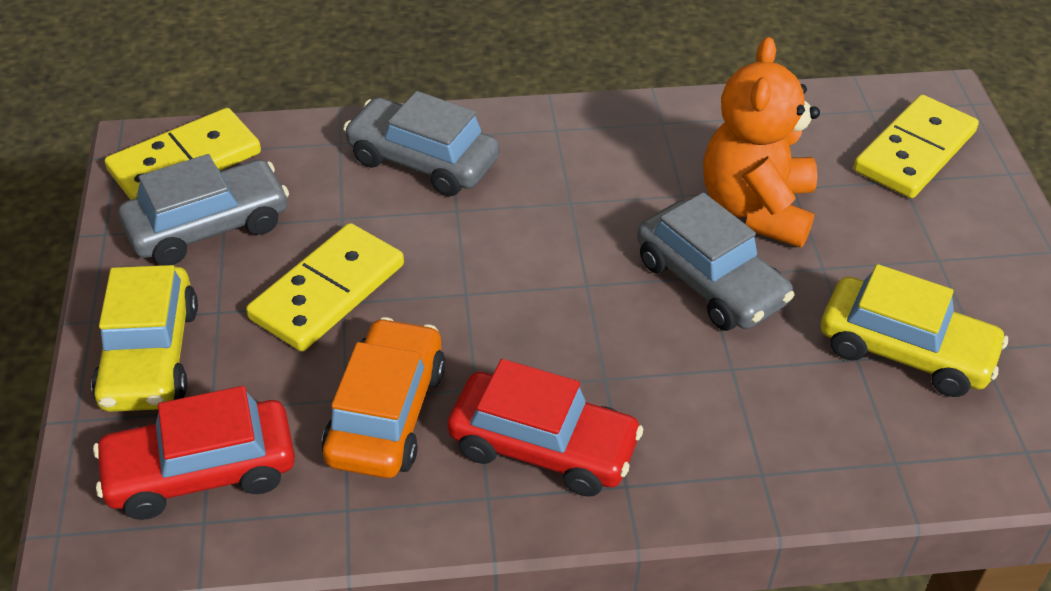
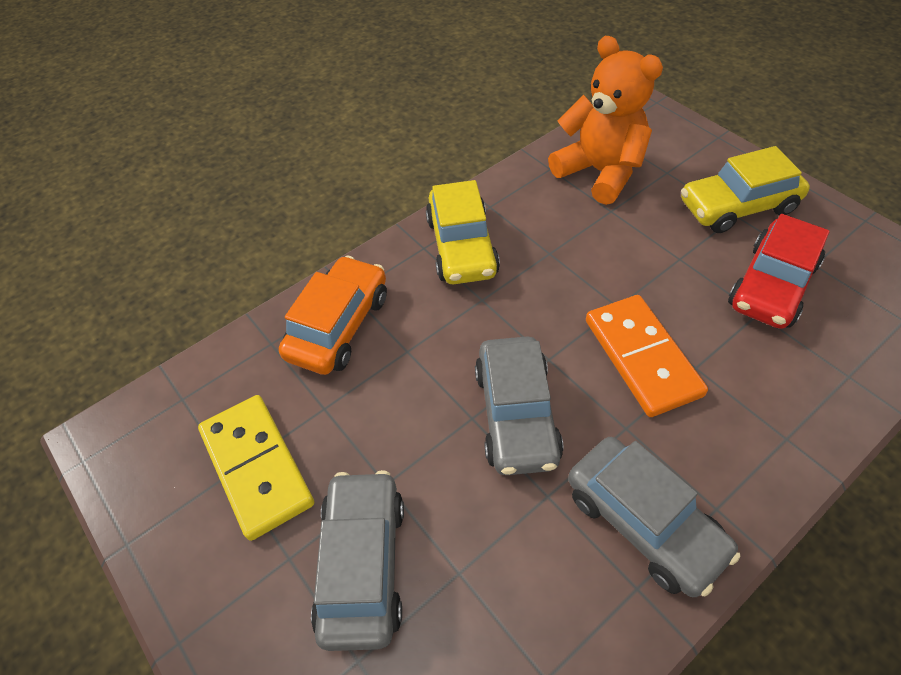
orange domino: 0 -> 1
red car: 2 -> 1
yellow domino: 3 -> 1

